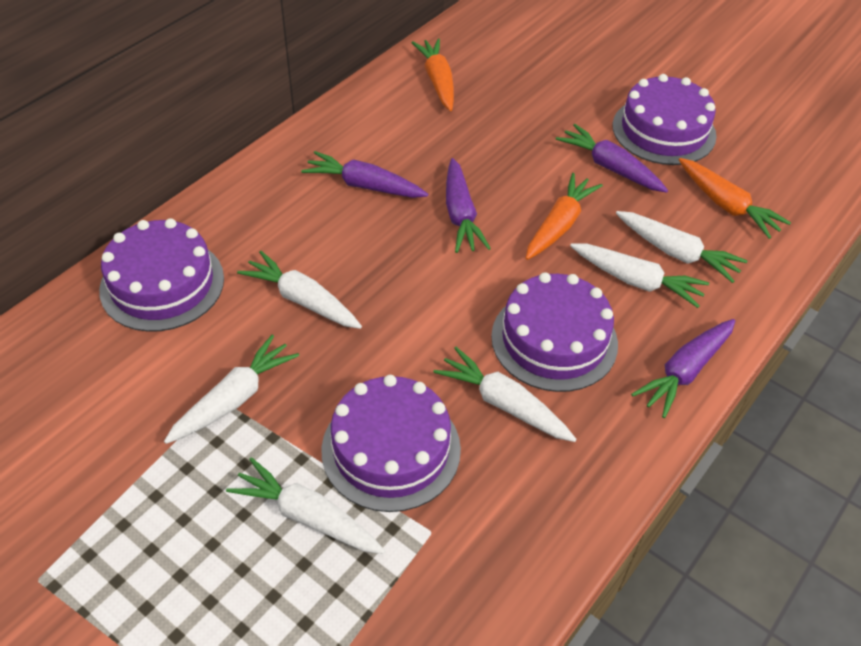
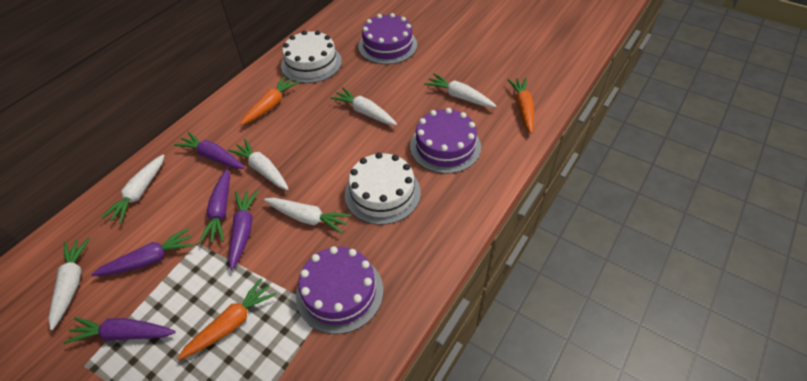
purple cake: 4 -> 3
purple carrot: 4 -> 5
white cake: 0 -> 2

